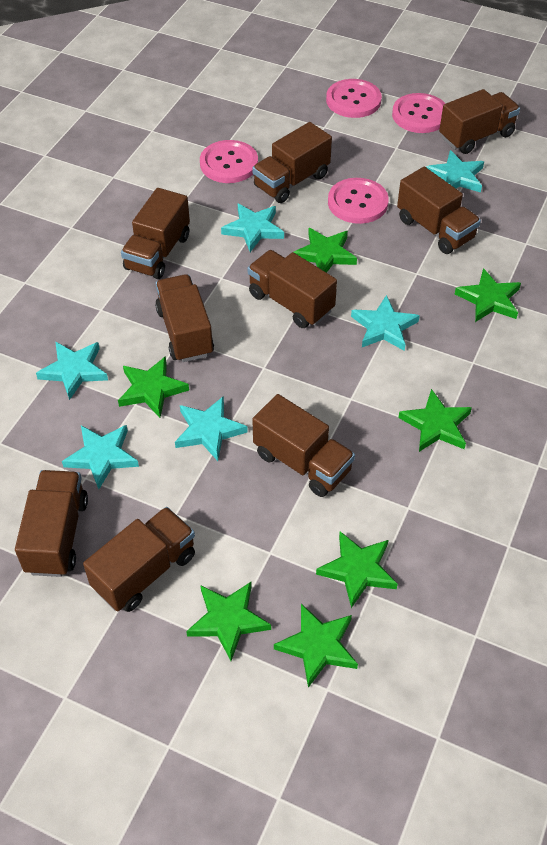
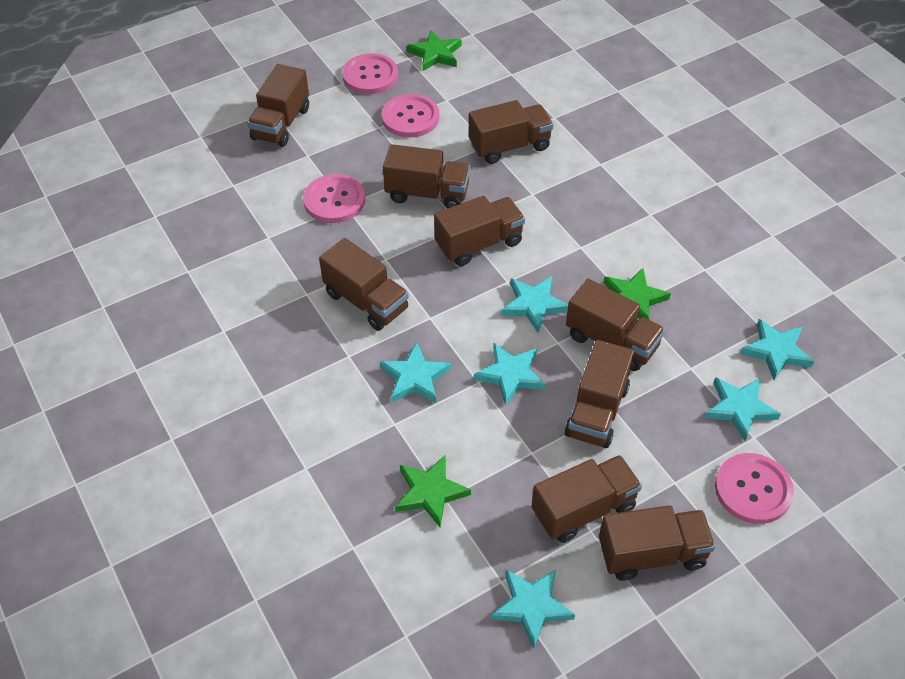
green star: 7 -> 3

